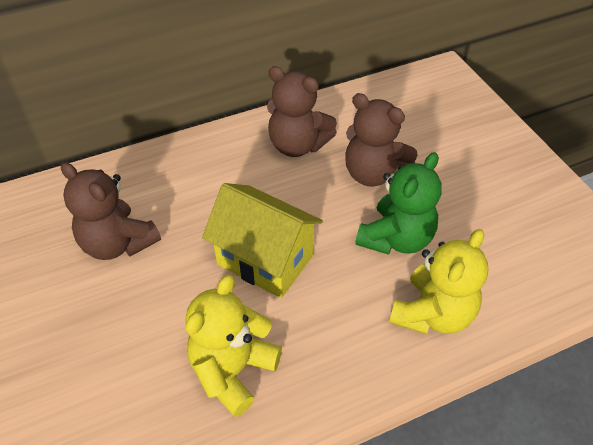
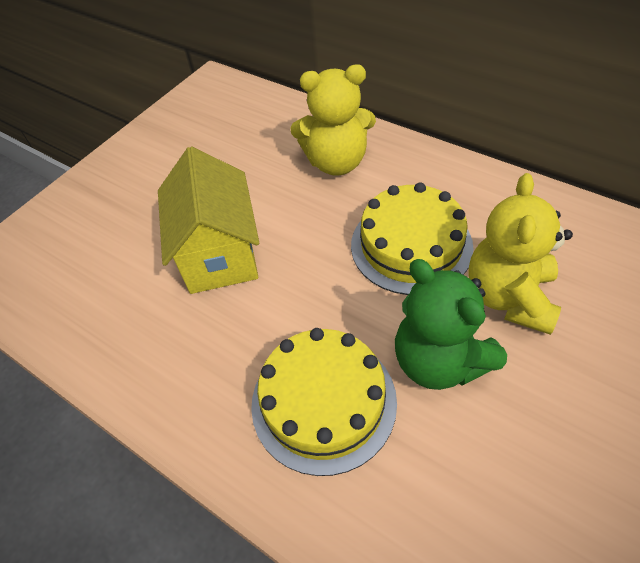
brown teddy bear: 3 -> 0
yellow cake: 0 -> 2

